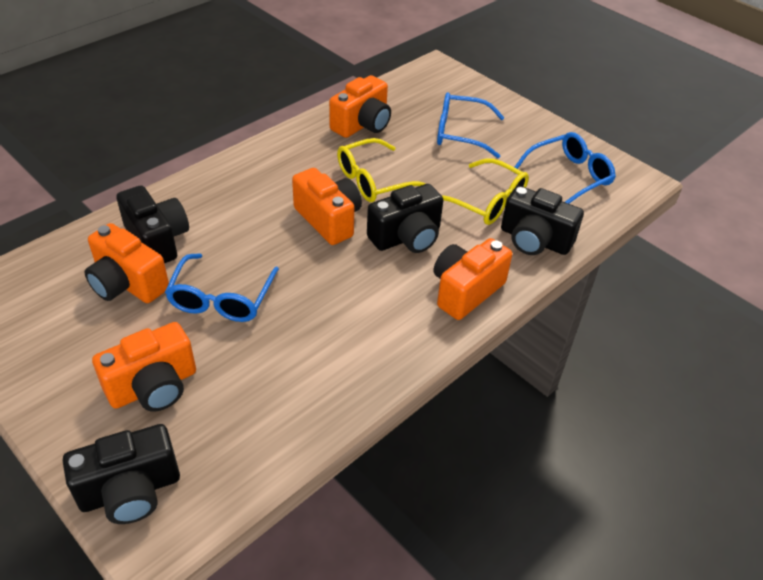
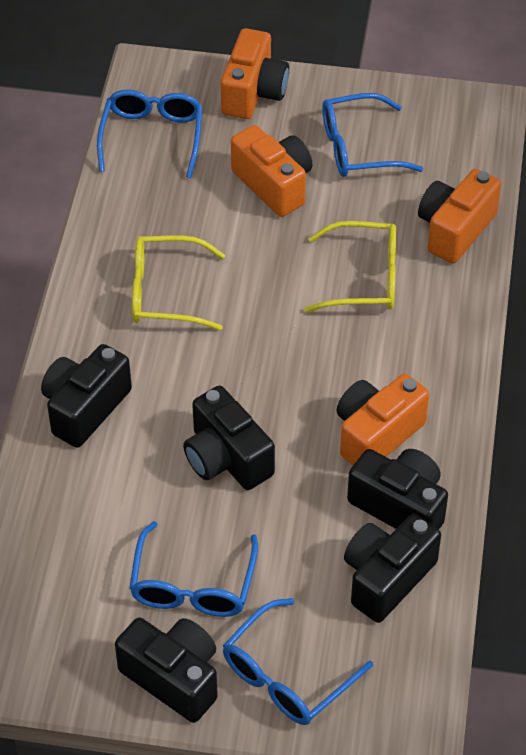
black camera: 4 -> 5
blue glasses: 3 -> 4
orange camera: 5 -> 4

